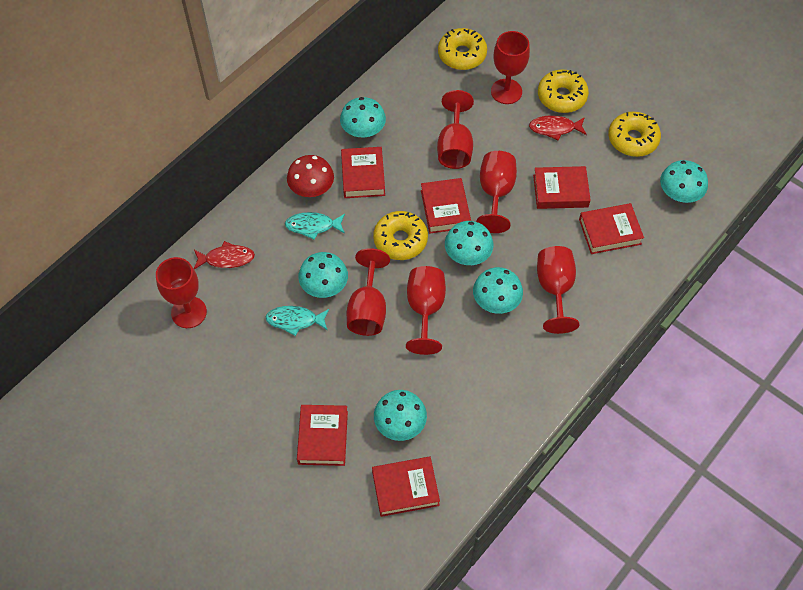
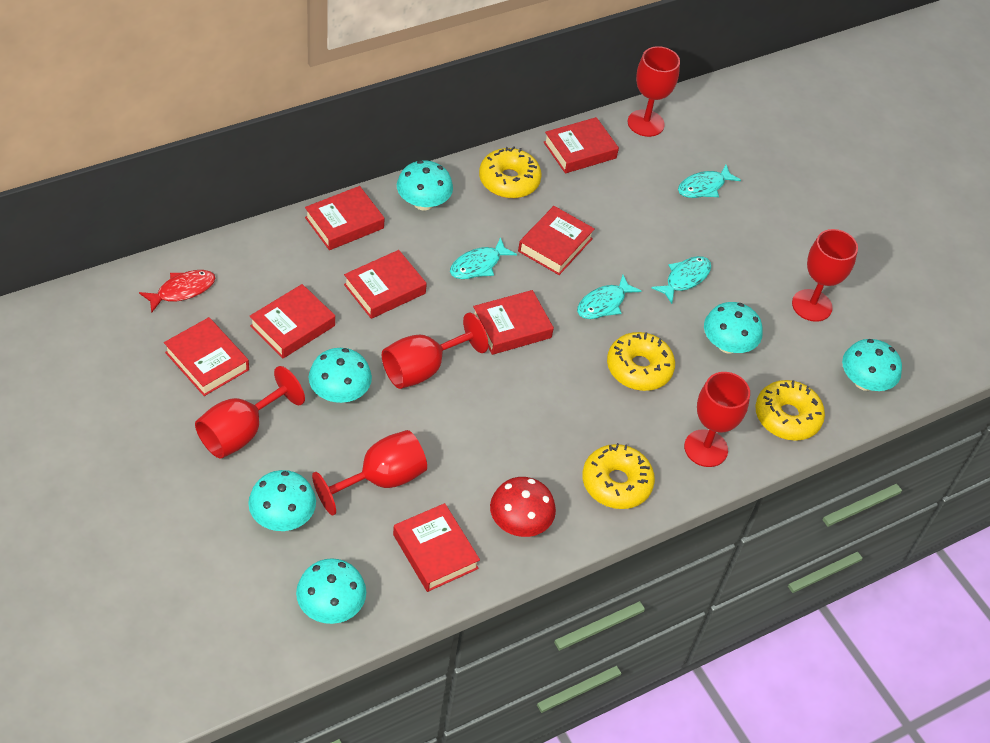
red book: 6 -> 8
red fish: 2 -> 1
red goblet: 7 -> 6
turquoise fish: 2 -> 4

